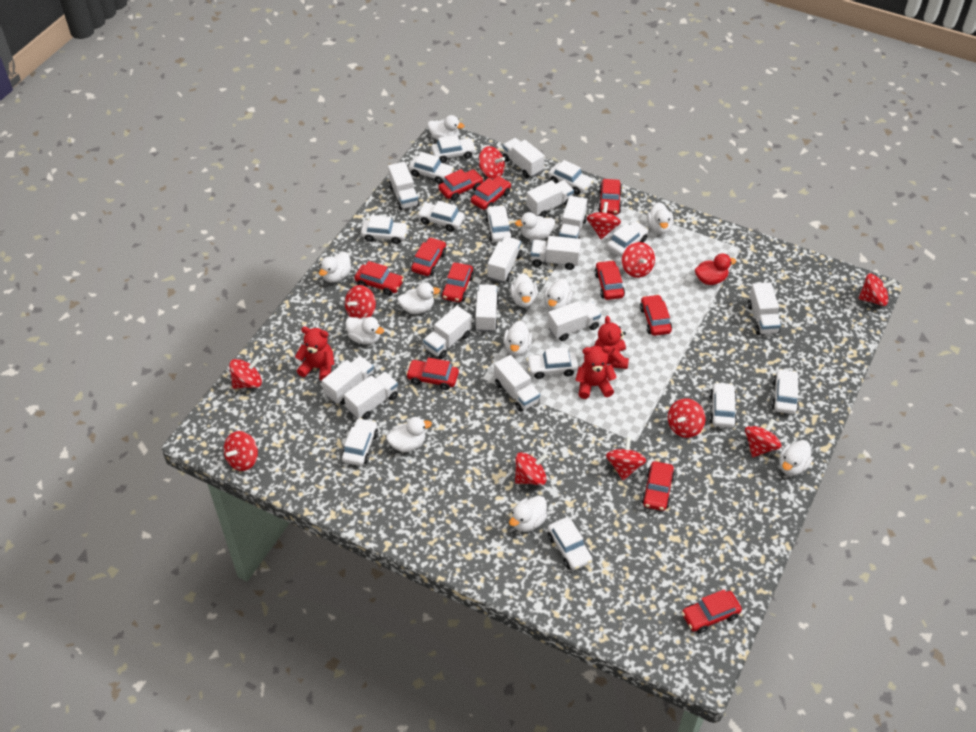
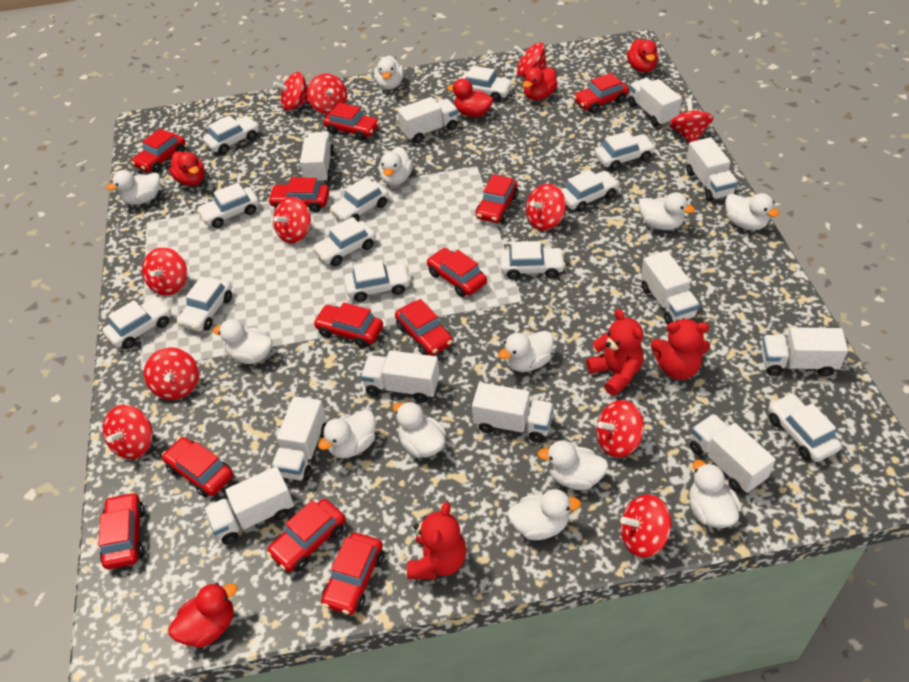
red car: 11 -> 12
red duck: 1 -> 5
white truck: 13 -> 11

